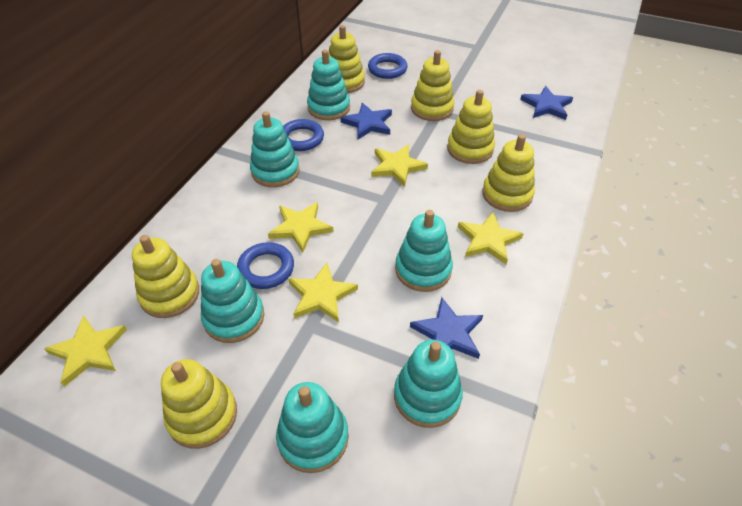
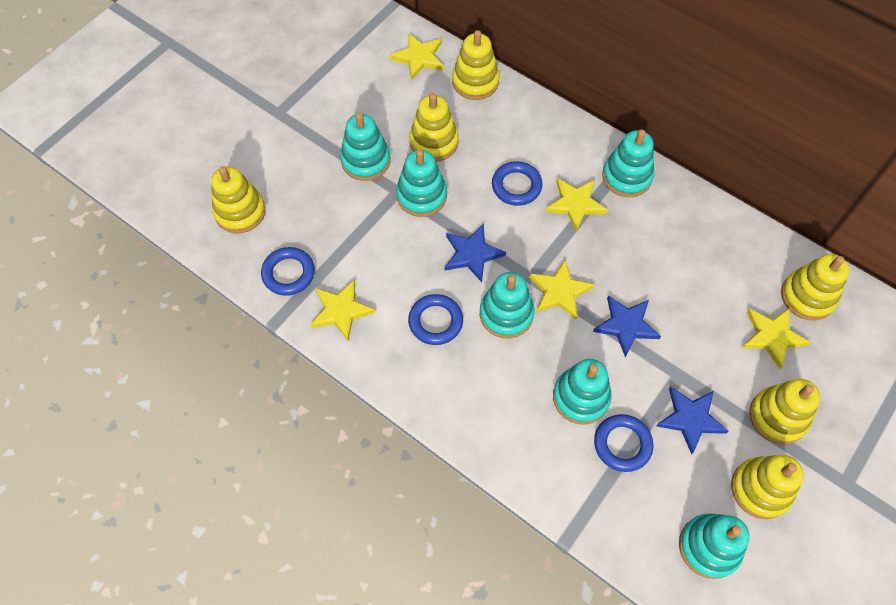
blue ring: 3 -> 4

